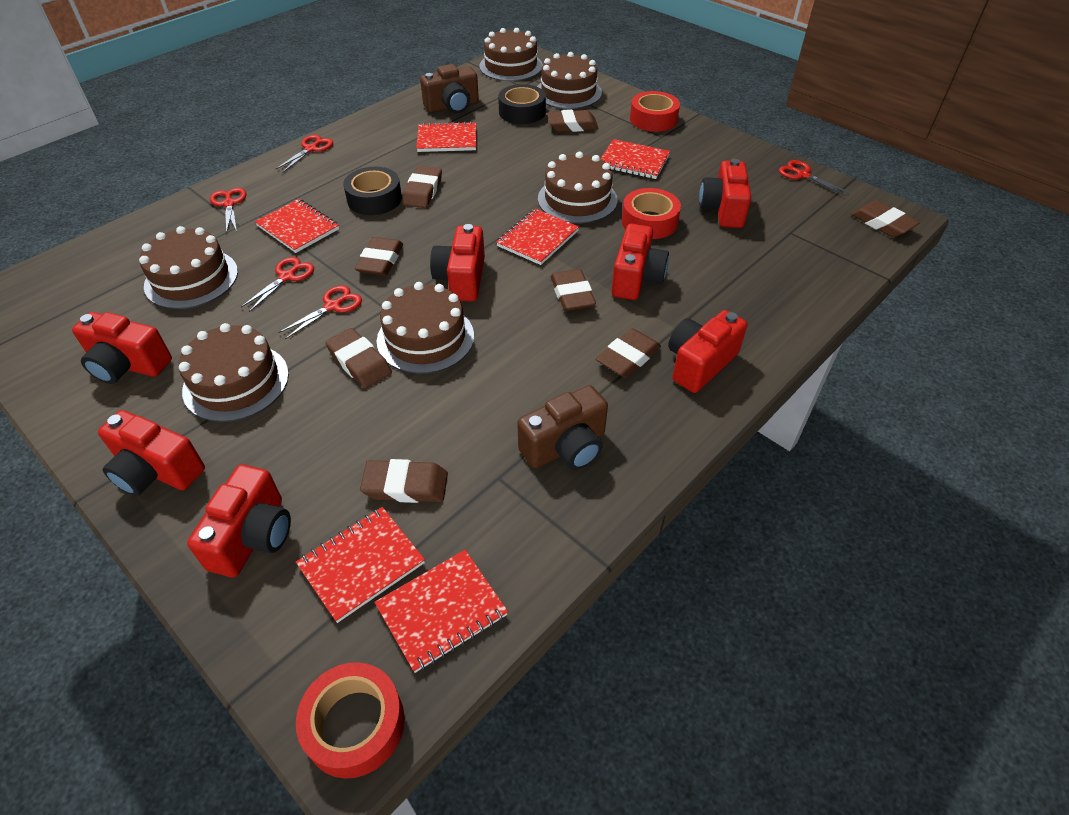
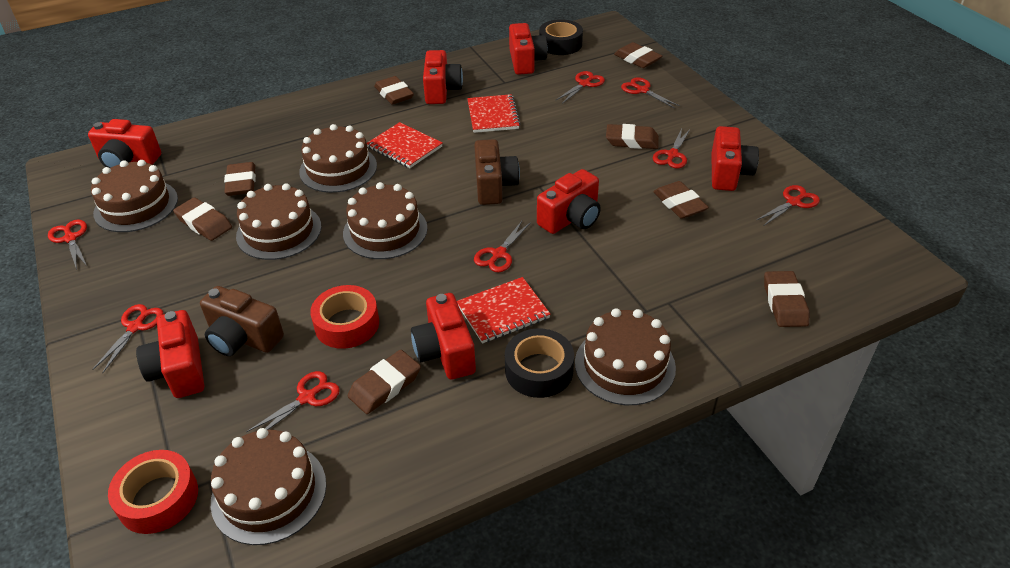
red notebook: 6 -> 3
red scissors: 5 -> 8
red tape: 3 -> 2

